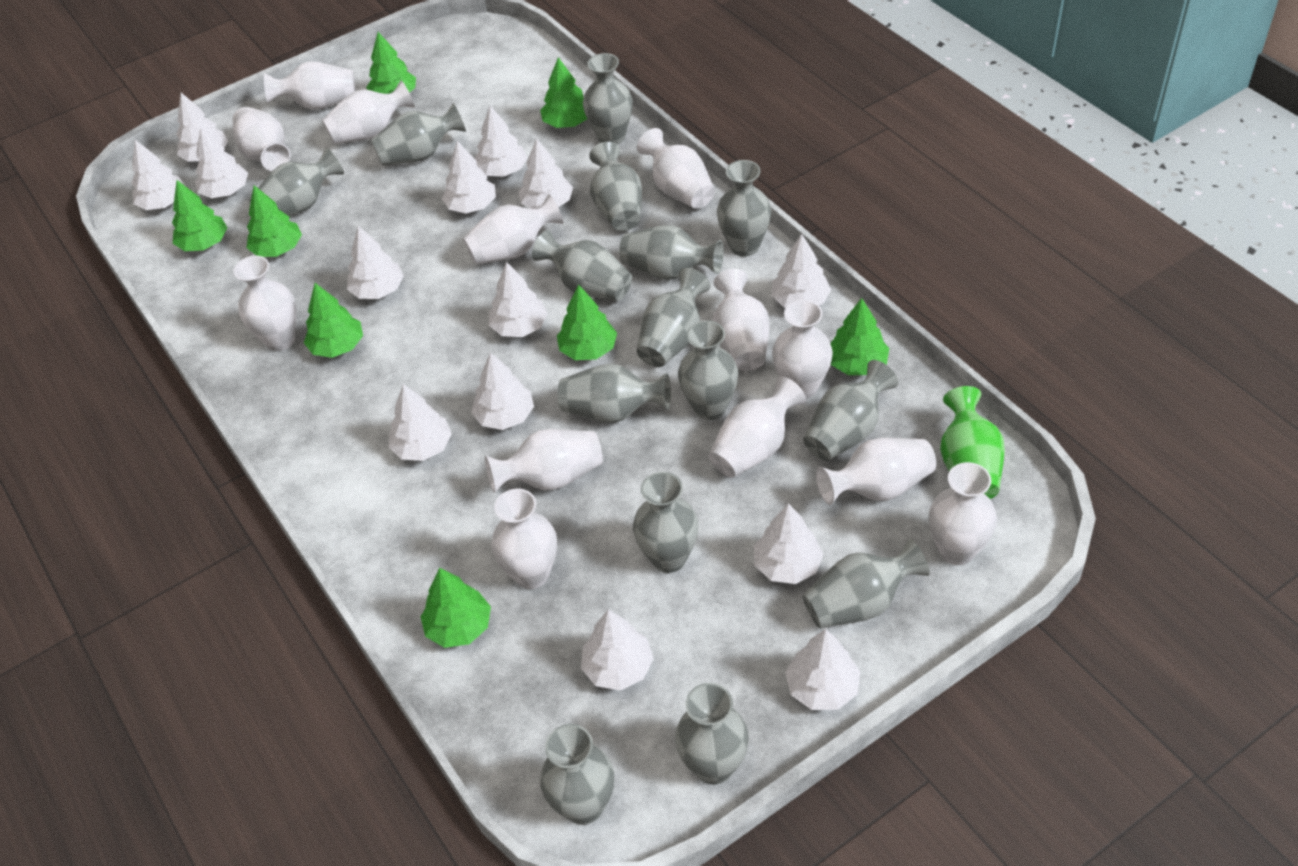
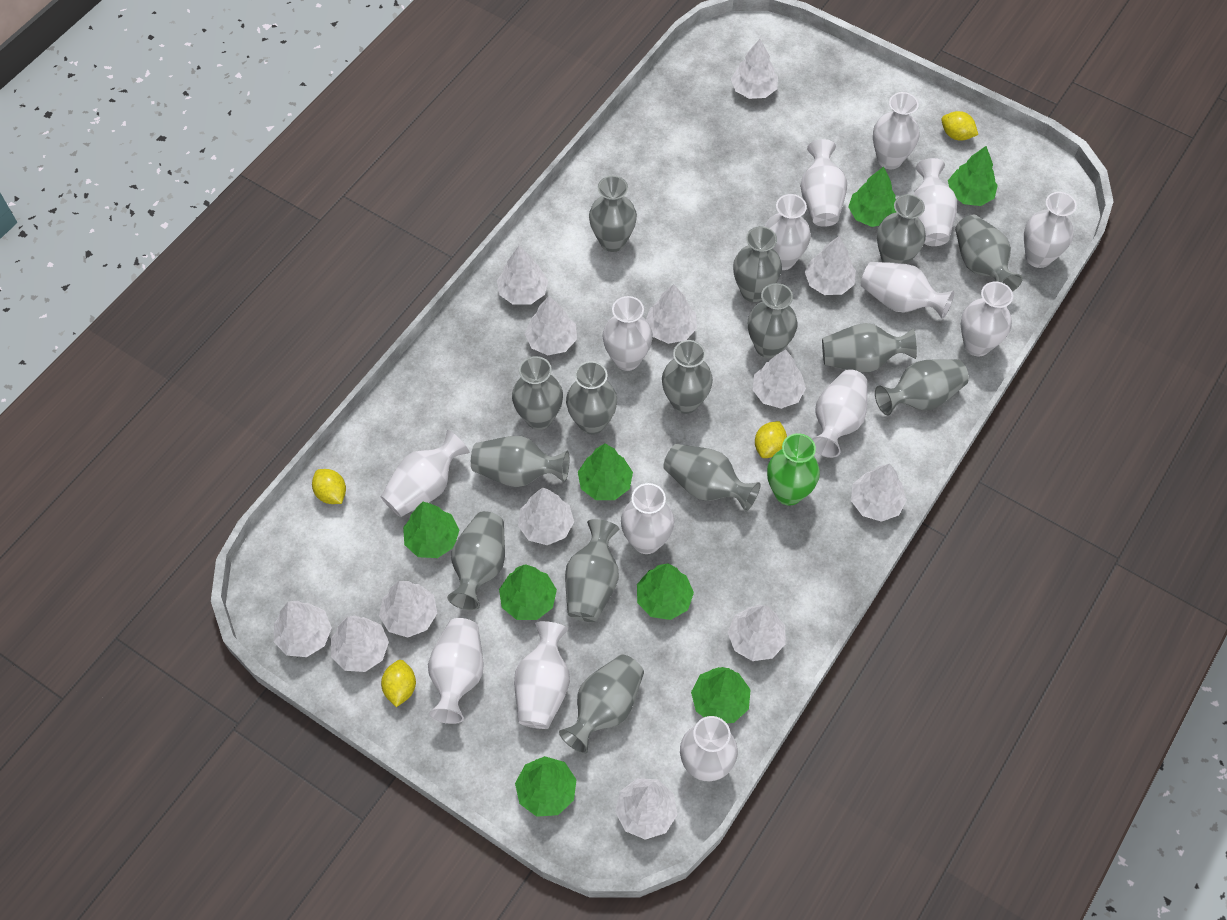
white tree: 14 -> 13
white vase: 13 -> 14
yellow lemon: 0 -> 4

